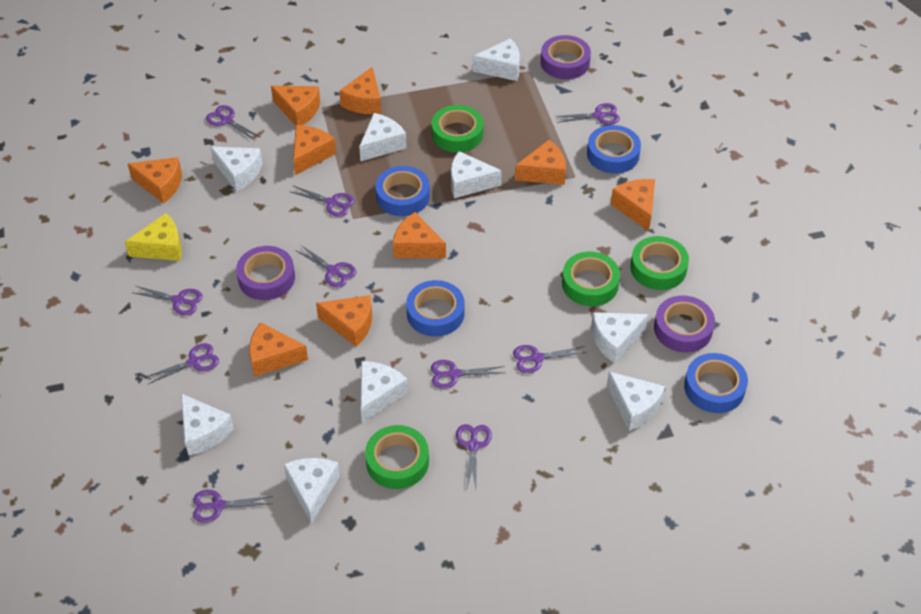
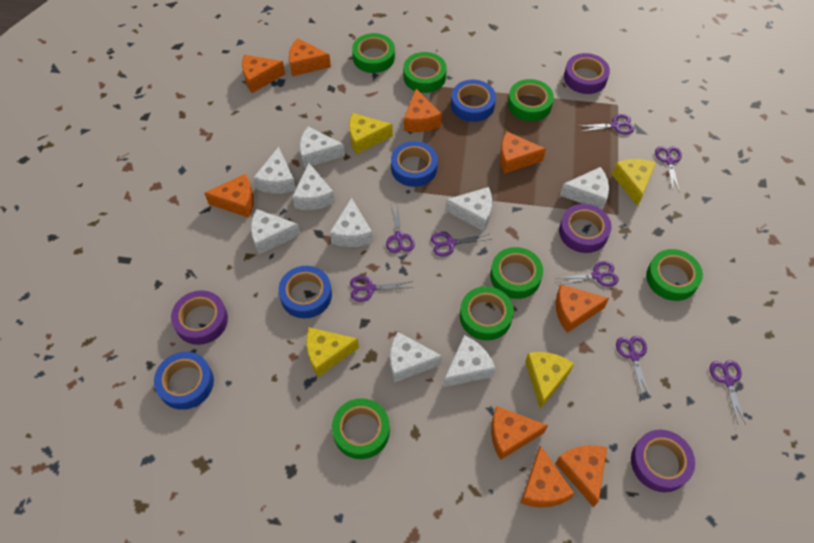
green tape: 4 -> 7
purple scissors: 10 -> 8
purple tape: 3 -> 4
yellow cheese: 1 -> 4

